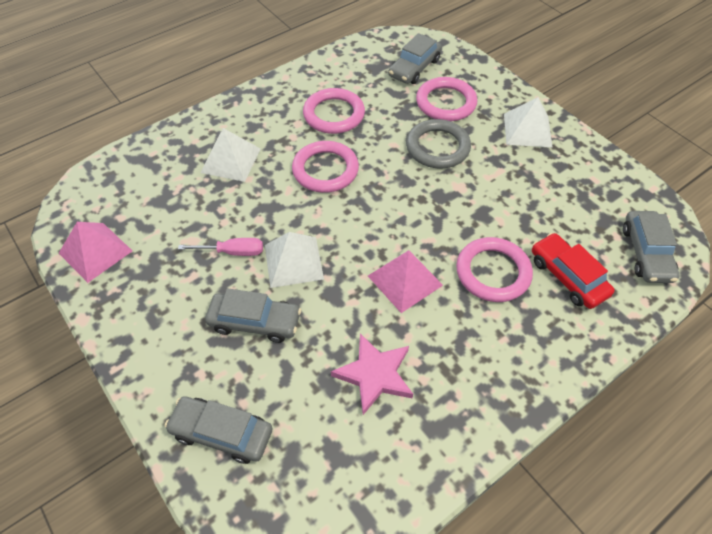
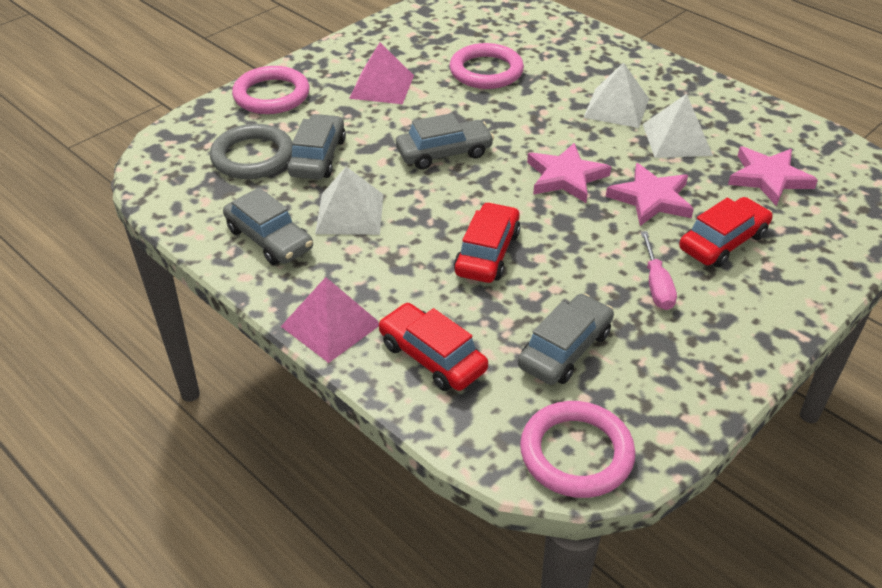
pink ring: 4 -> 3
pink star: 1 -> 3
red car: 1 -> 3

